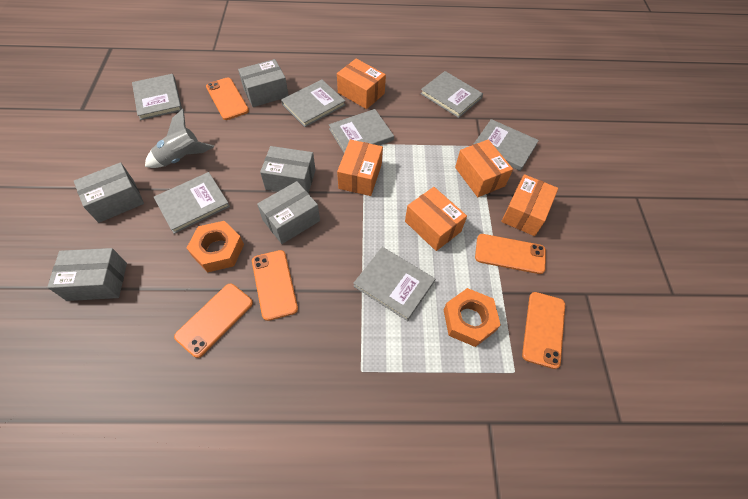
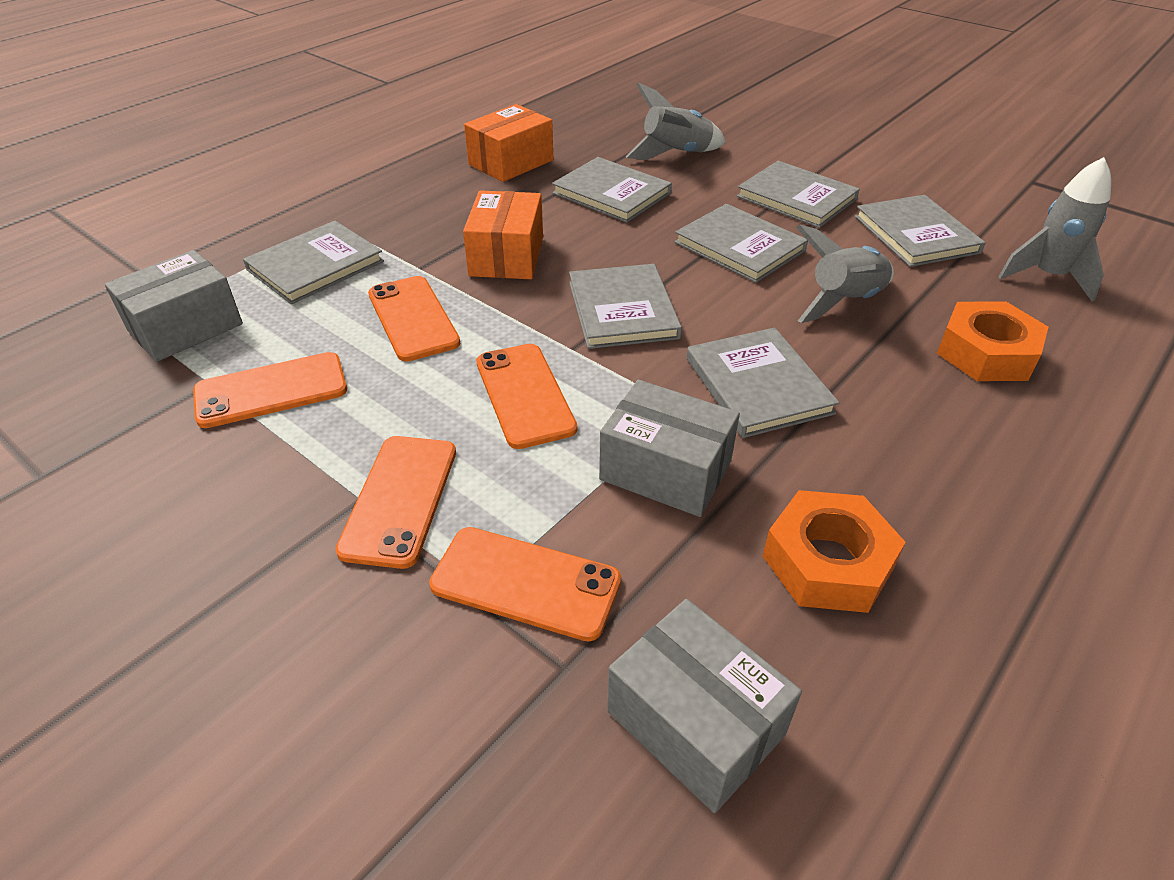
grey box: 5 -> 3
grey rocket: 1 -> 3
orange box: 5 -> 2

